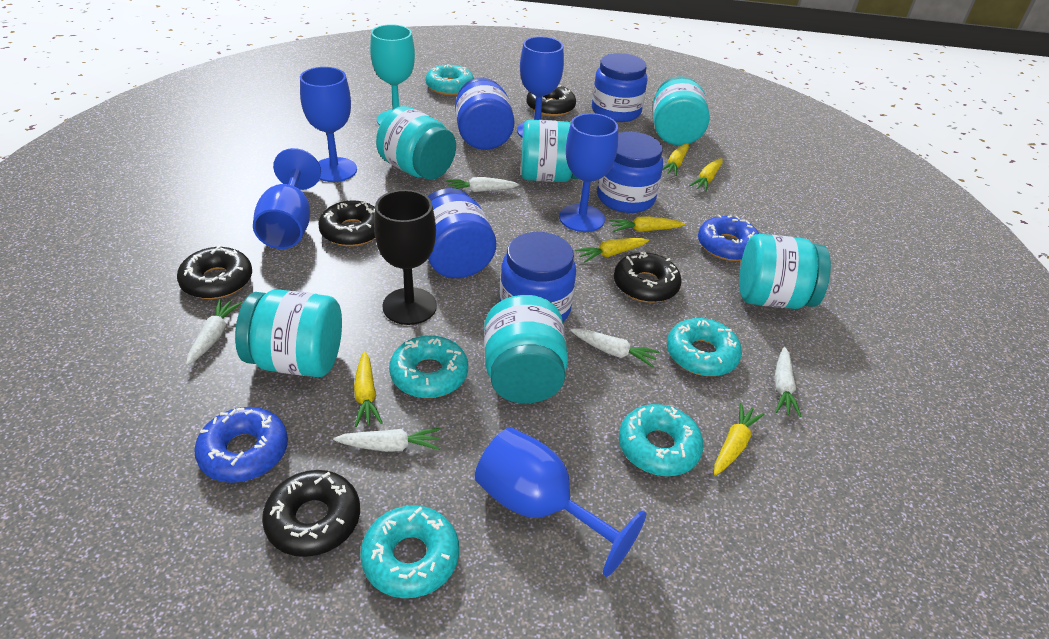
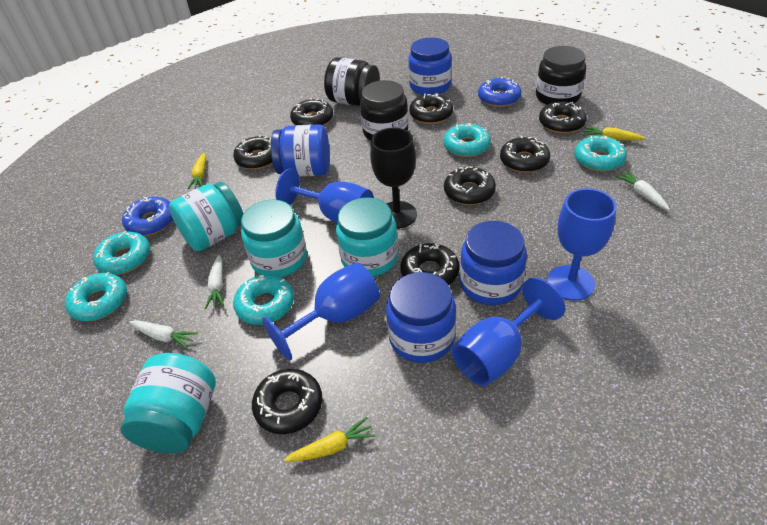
black donut: 5 -> 8
black jar: 0 -> 3
blue goblet: 5 -> 4
blue jar: 5 -> 4
turquoise goblet: 1 -> 0
turquoise jar: 6 -> 4
white carrot: 5 -> 3
yellow carrot: 6 -> 3

